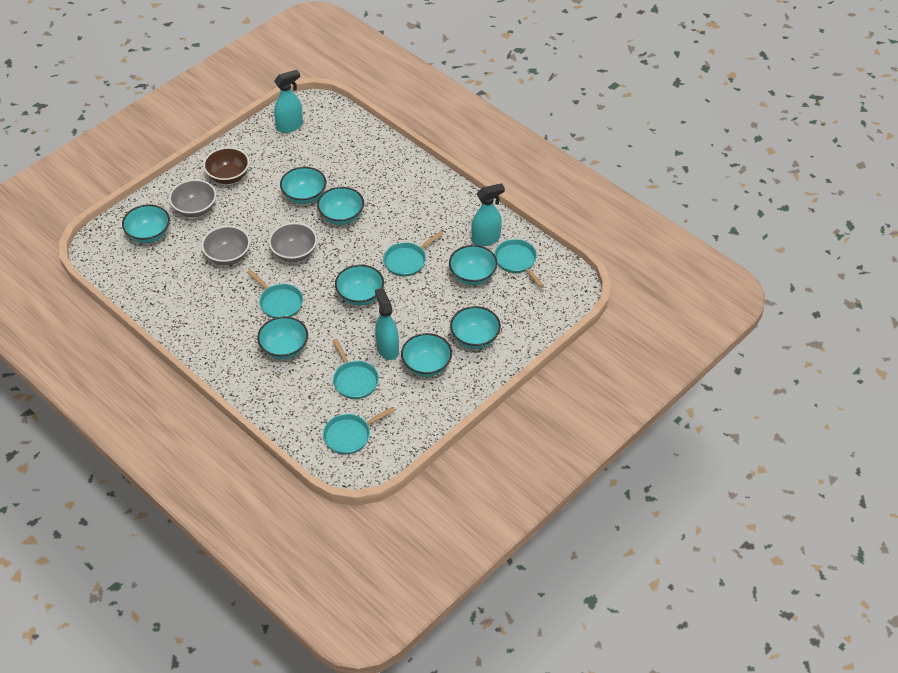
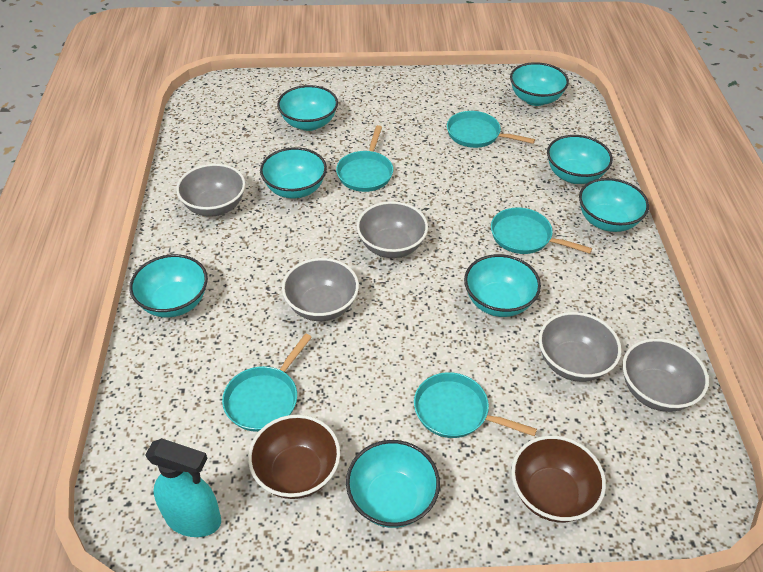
brown bowl: 1 -> 2
grey bowl: 3 -> 5
turquoise spray bottle: 3 -> 1

